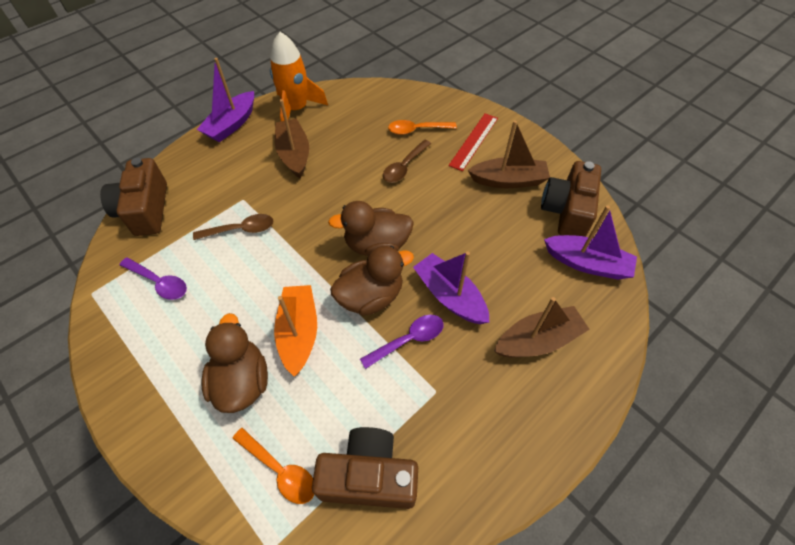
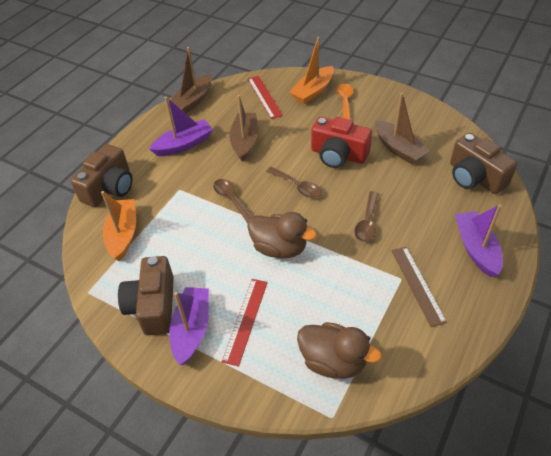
brown duck: 3 -> 2
brown ruler: 0 -> 1
brown spoon: 2 -> 3
orange boat: 1 -> 2
orange rocket: 1 -> 0
orange spoon: 2 -> 1
purple spoon: 2 -> 0
red camera: 0 -> 1
red ruler: 1 -> 2

